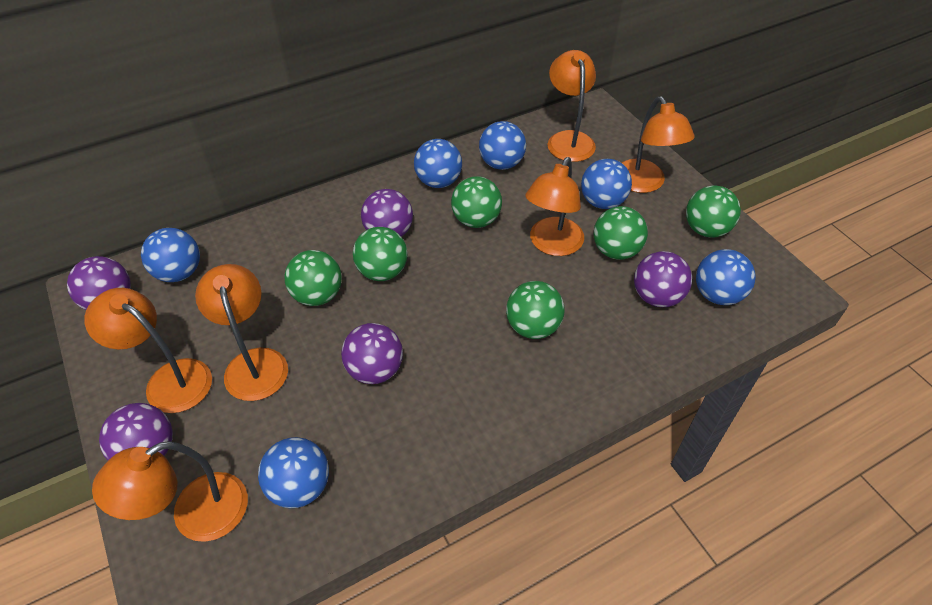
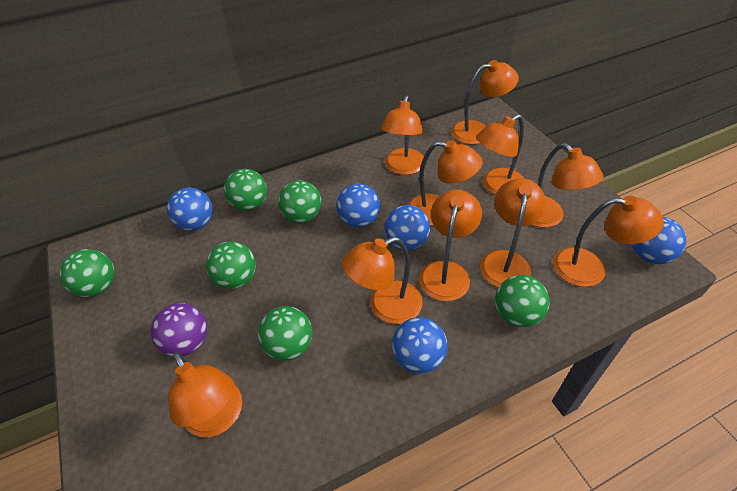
blue ball: 6 -> 5
orange lamp: 6 -> 10
purple ball: 5 -> 1

